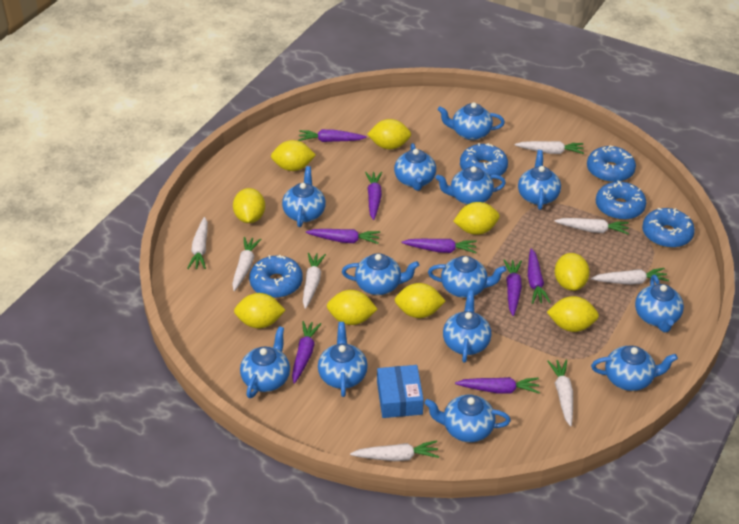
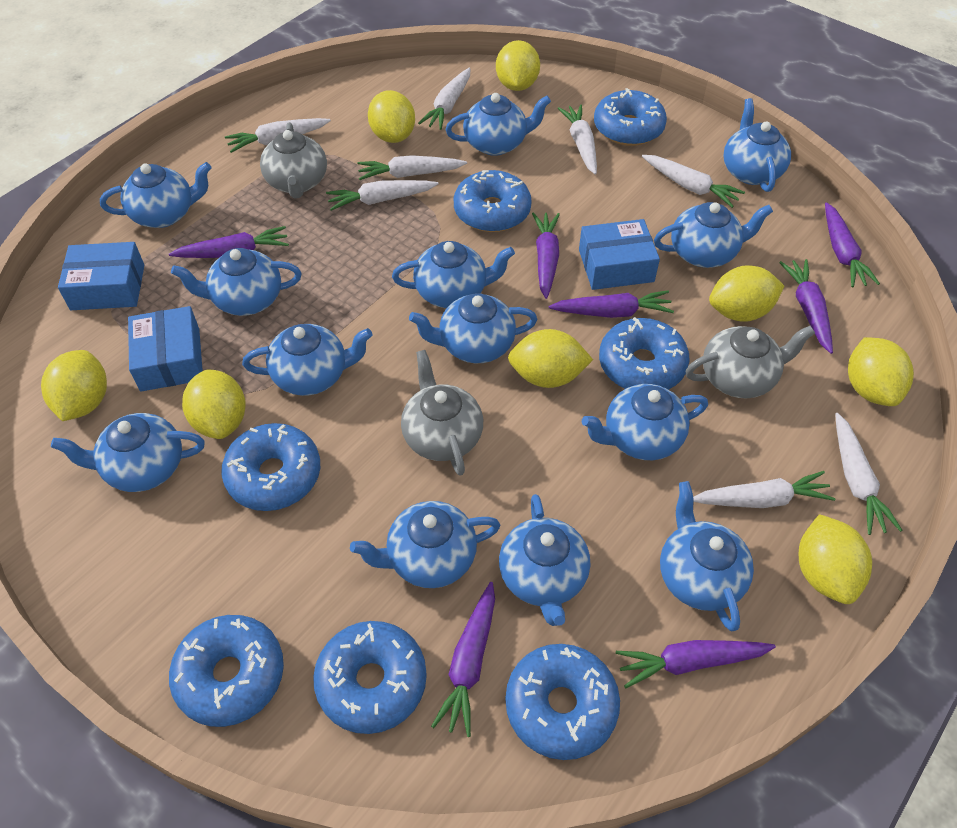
blue box: 1 -> 3
blue donut: 5 -> 7
grey teapot: 0 -> 3
purple carrot: 8 -> 7
yellow lemon: 9 -> 8

